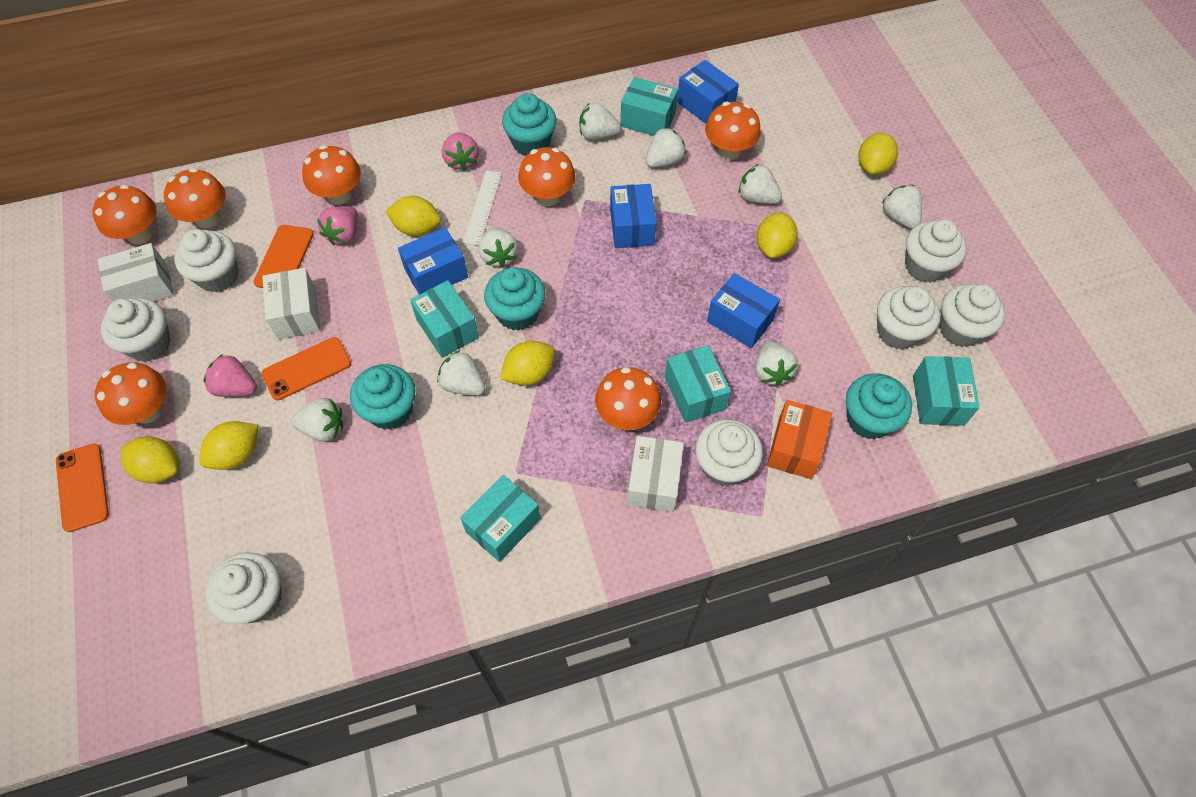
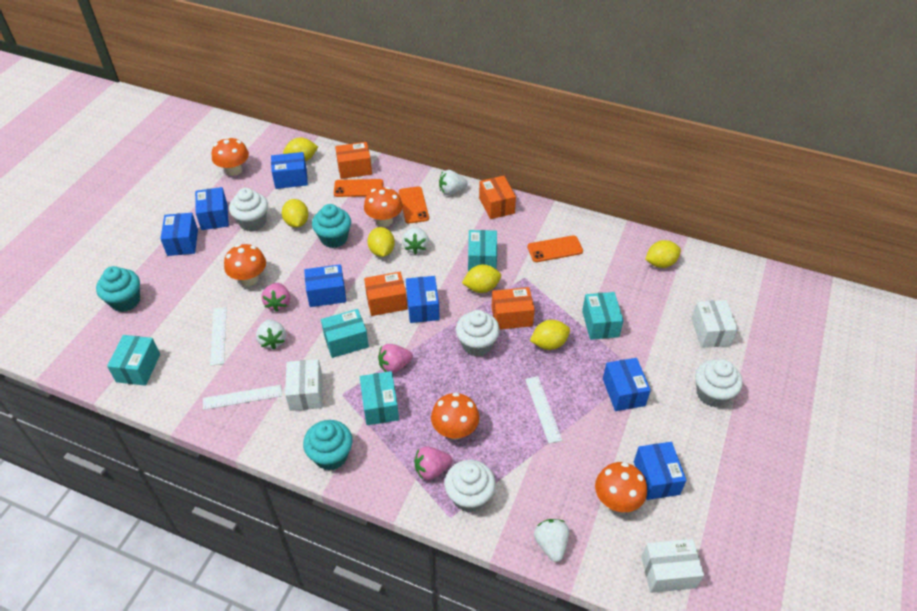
blue box: 4 -> 7
orange box: 1 -> 4
orange mushroom: 7 -> 5
turquoise cupcake: 4 -> 3
white cupcake: 7 -> 4
white ruler: 1 -> 3
white strawberry: 8 -> 4

